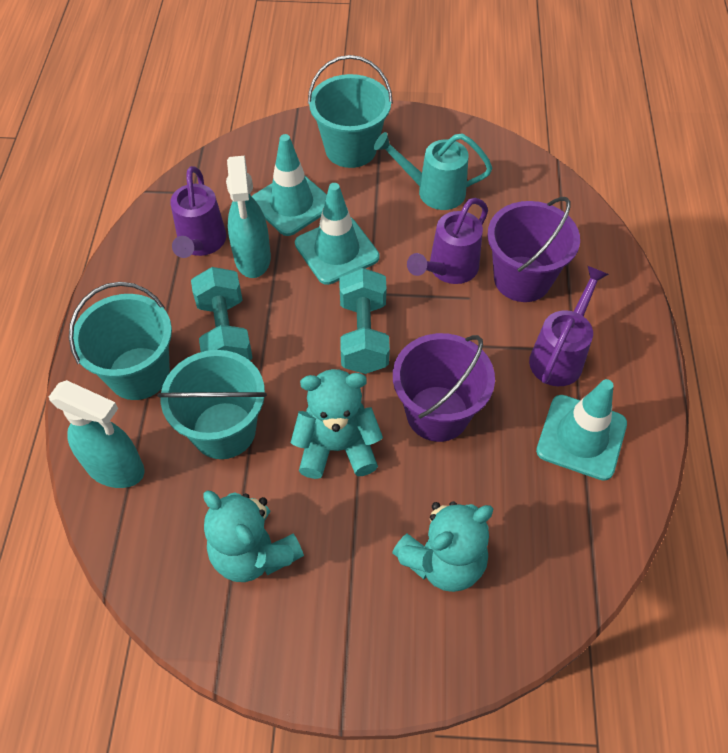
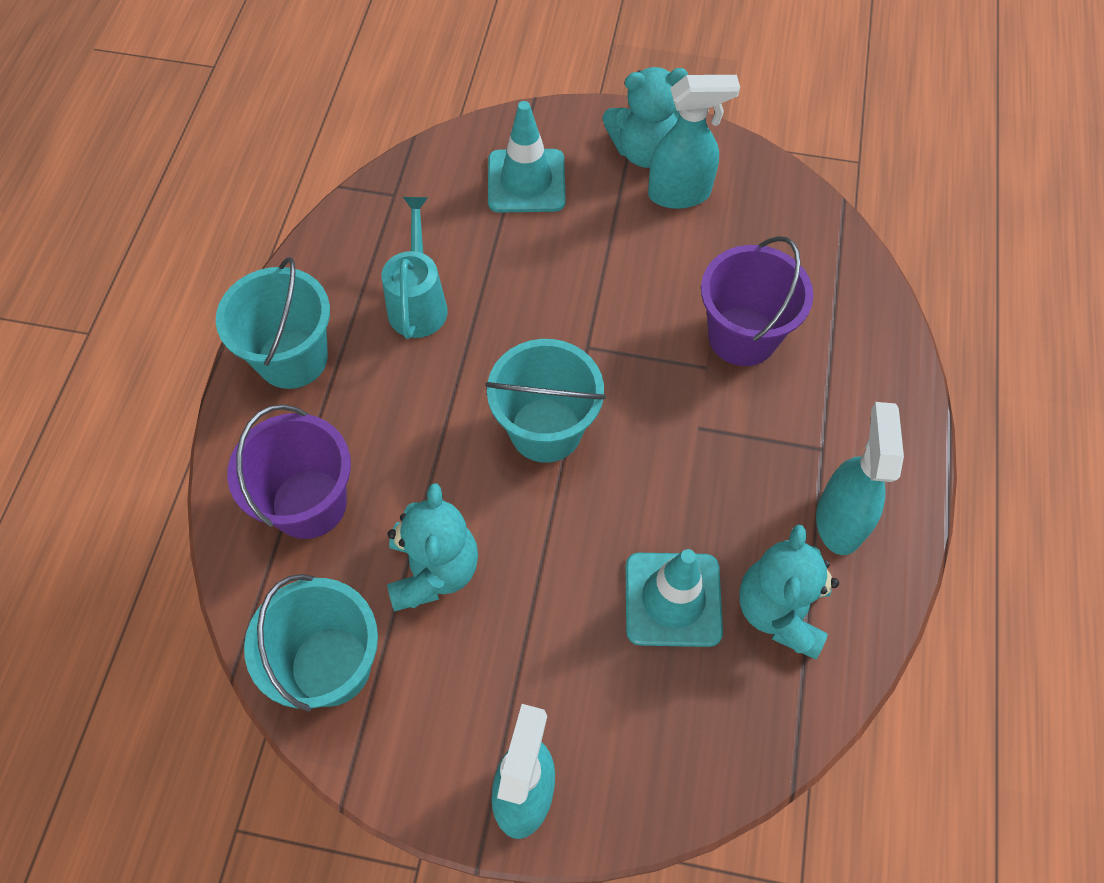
purple watering can: 3 -> 0
turquoise dumbbell: 2 -> 0
turquoise spray bottle: 2 -> 3
turquoise traffic cone: 3 -> 2

